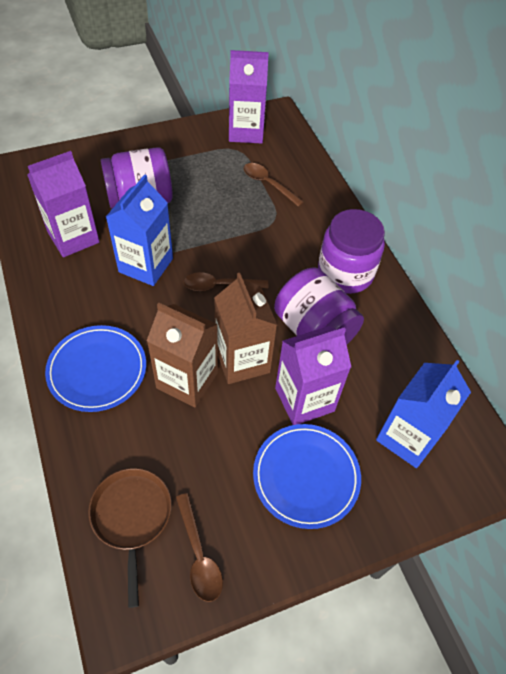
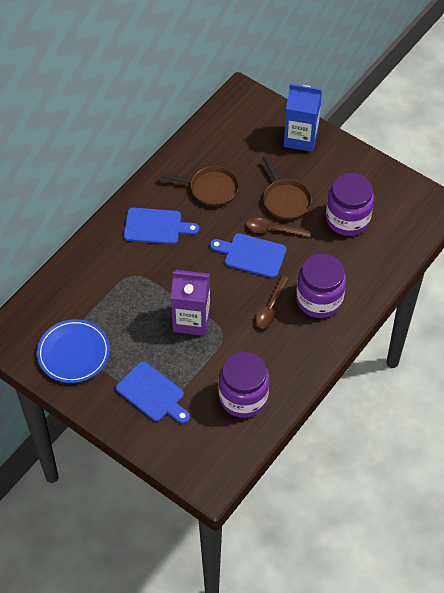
blue carton: 2 -> 1
blue cutting board: 0 -> 3
blue plate: 2 -> 1
brown carton: 2 -> 0
brown pan: 1 -> 2
brown spoon: 3 -> 2
purple carton: 3 -> 1

